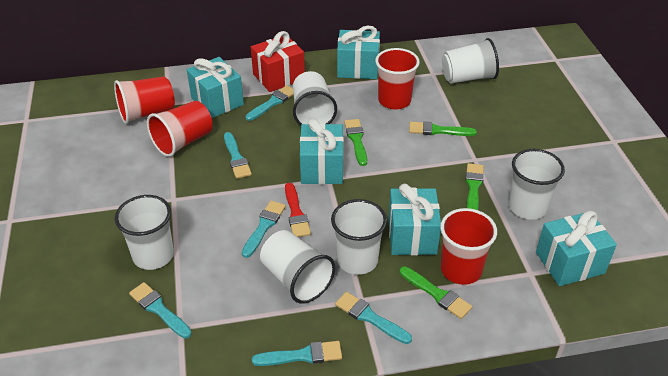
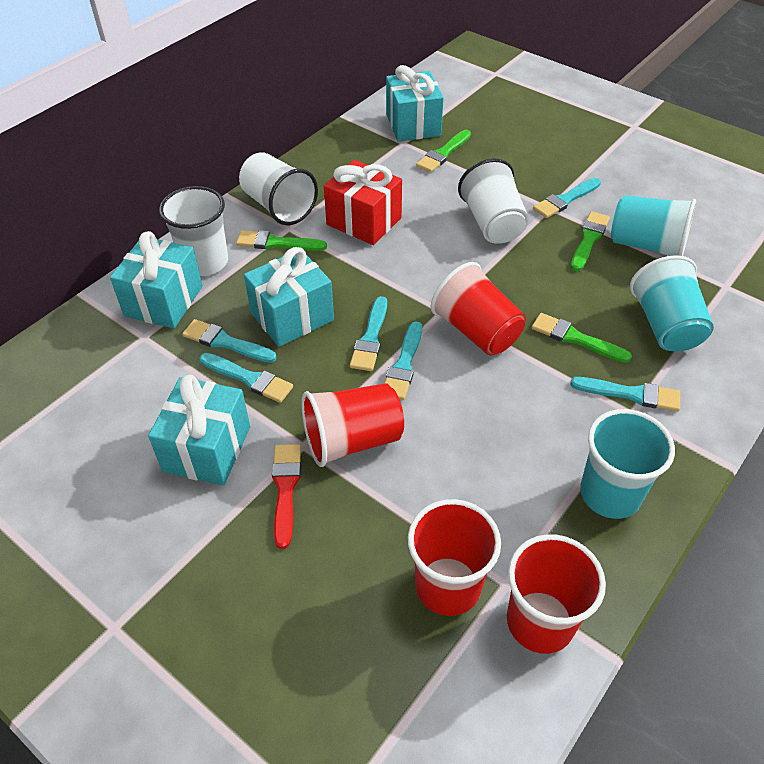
turquoise cup: 0 -> 3
turquoise gift: 5 -> 4
white cup: 6 -> 3

